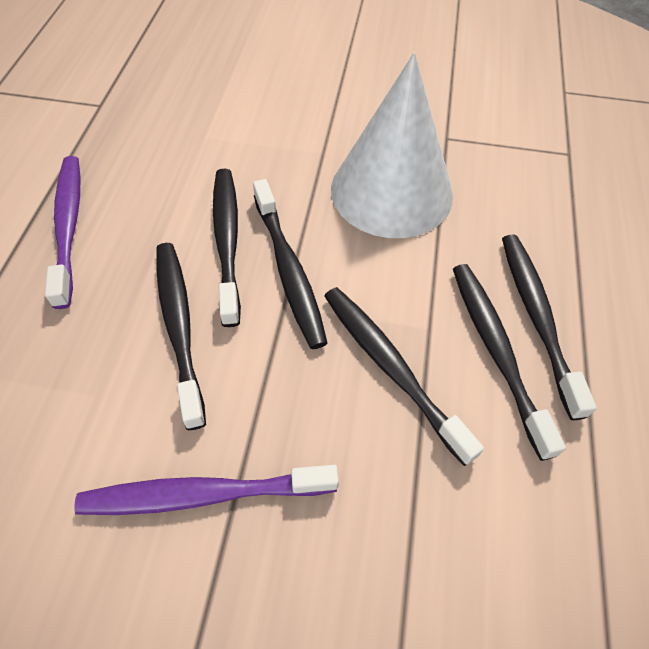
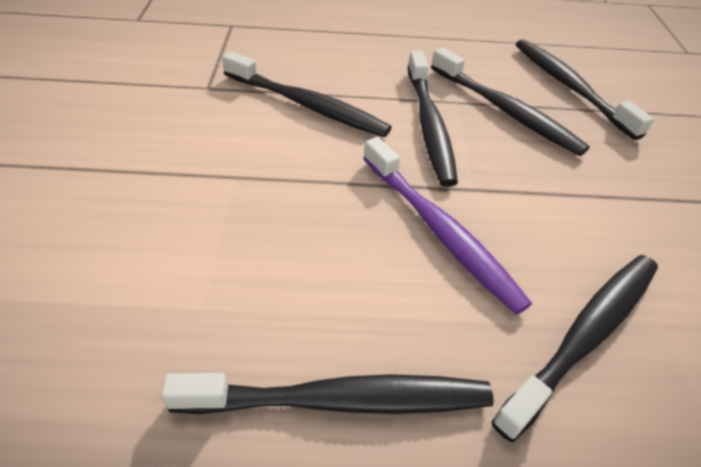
purple toothbrush: 2 -> 1
white cone: 1 -> 0

